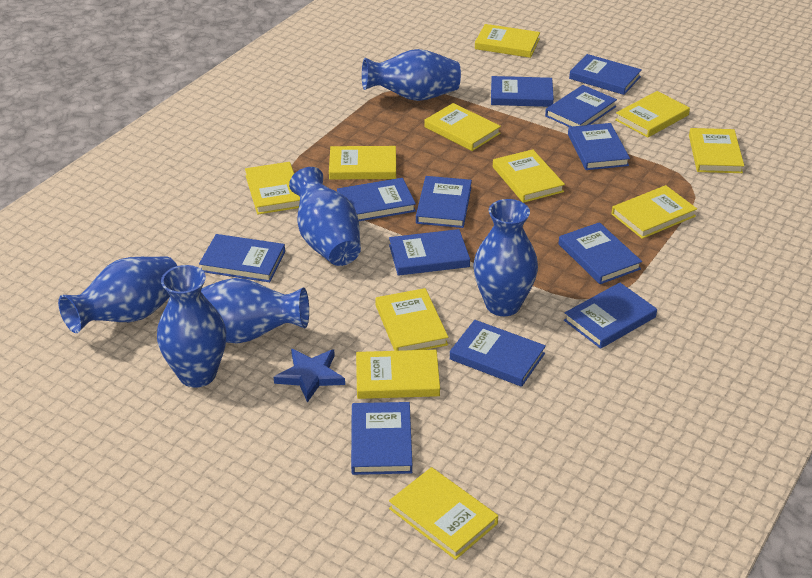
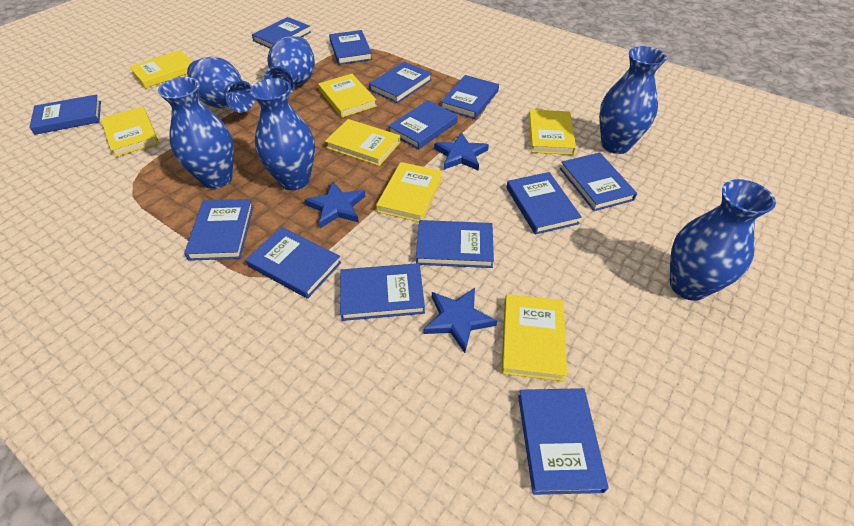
blue book: 12 -> 13
blue star: 1 -> 3
yellow book: 11 -> 7

